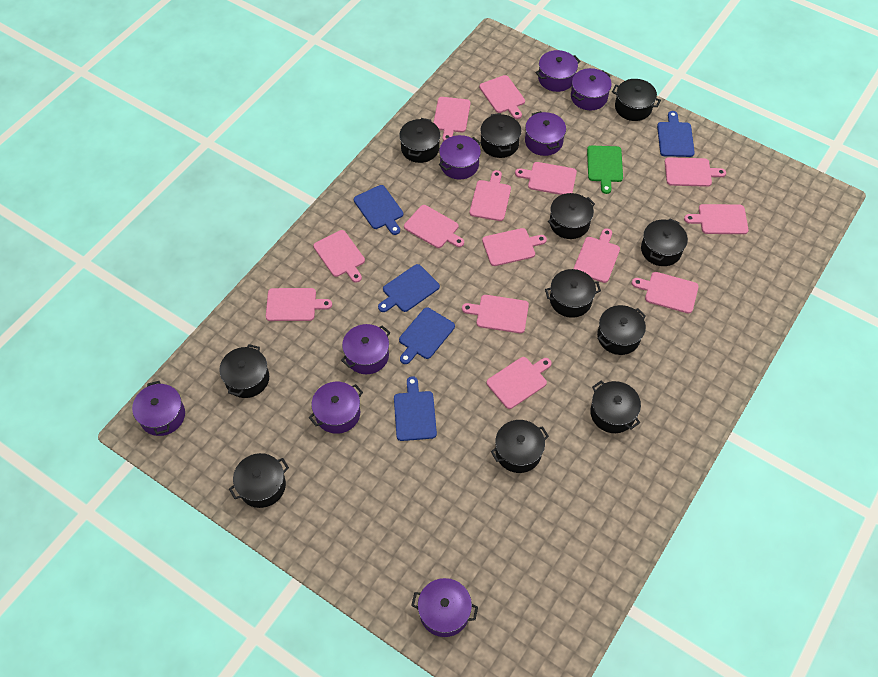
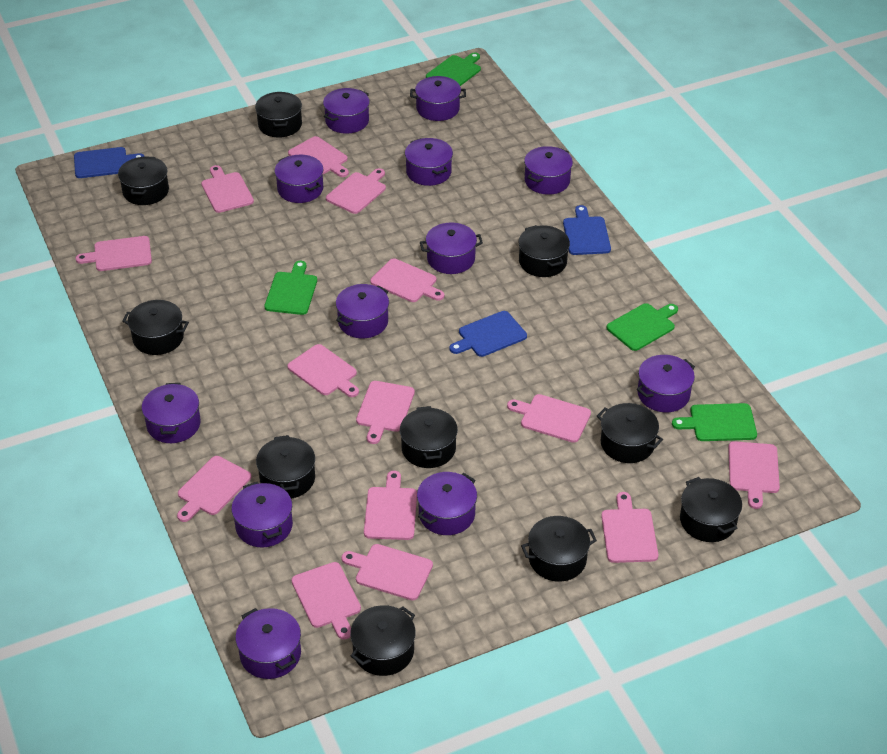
black pot: 11 -> 10
blue cutting board: 5 -> 3
green cutting board: 1 -> 4
purple pot: 8 -> 12

